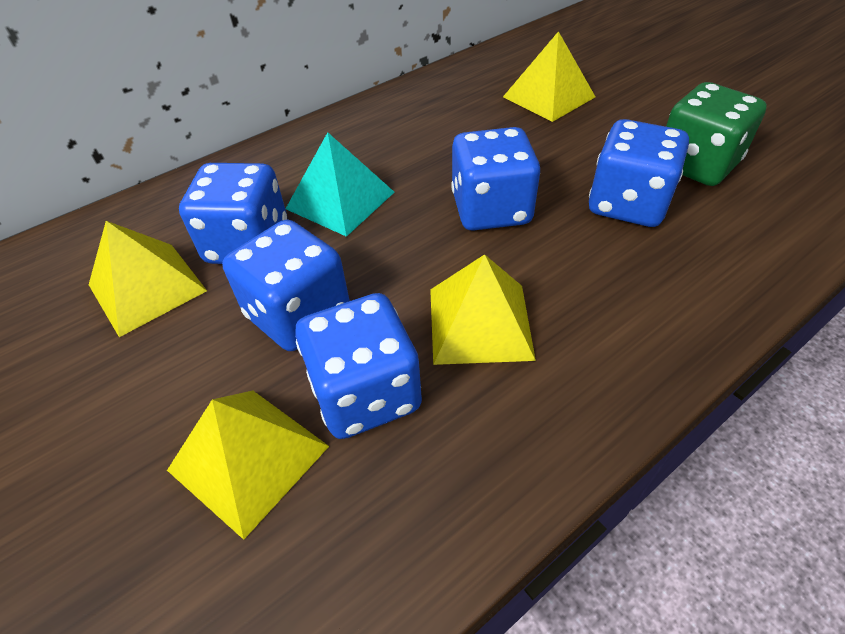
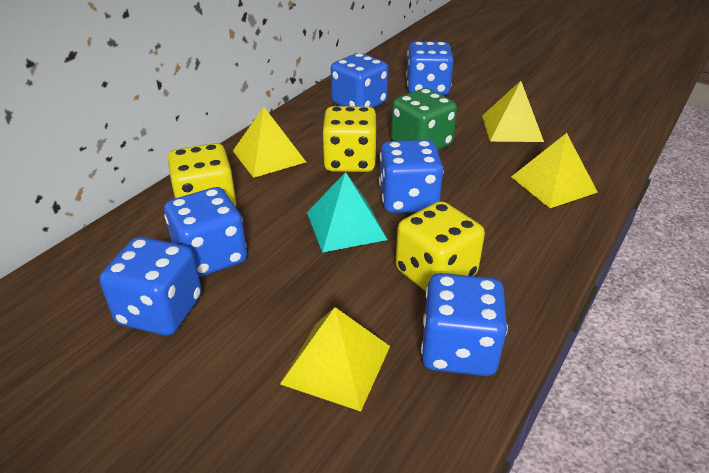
blue dice: 5 -> 6
yellow dice: 0 -> 3

